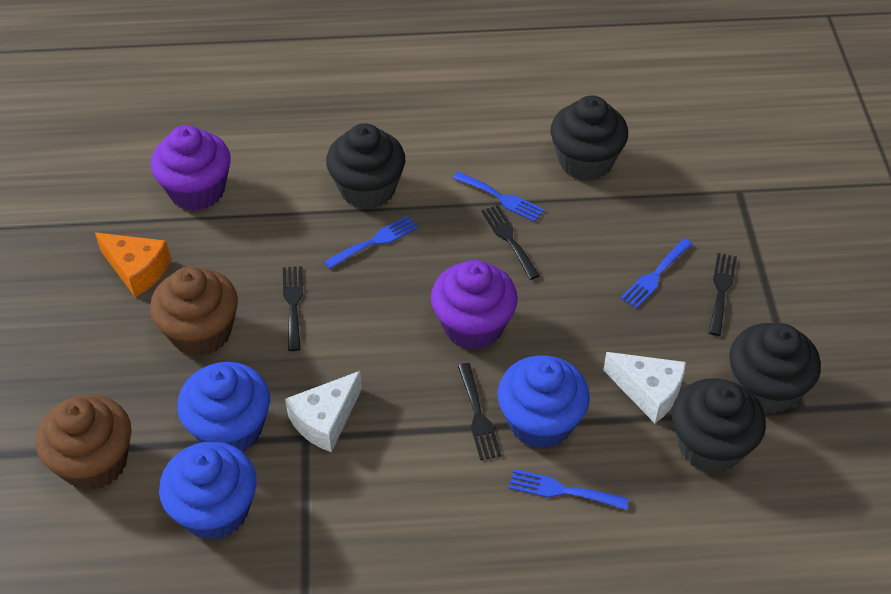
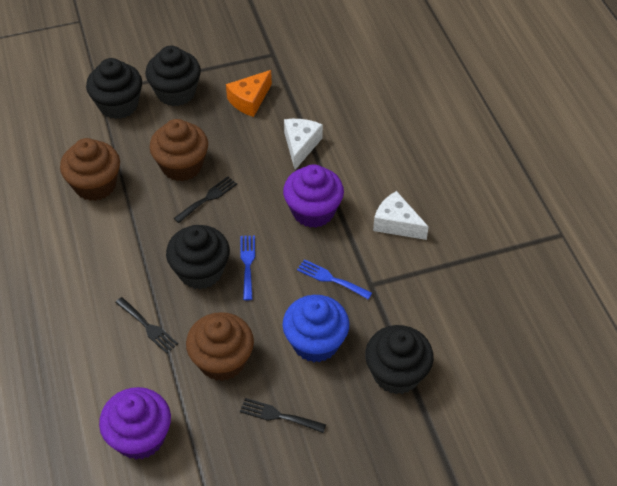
black fork: 4 -> 3
blue cupcake: 3 -> 1
blue fork: 4 -> 2
brown cupcake: 2 -> 3

